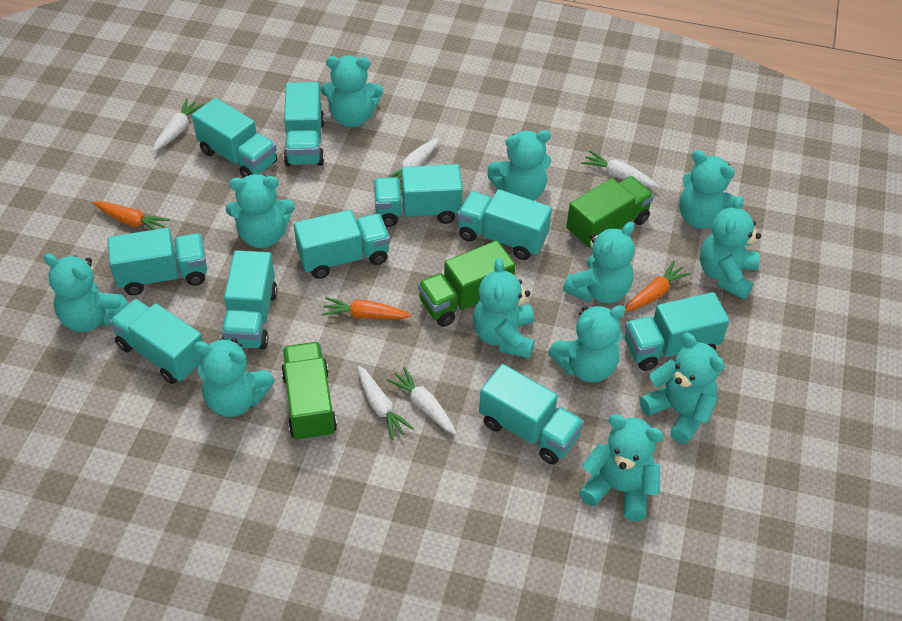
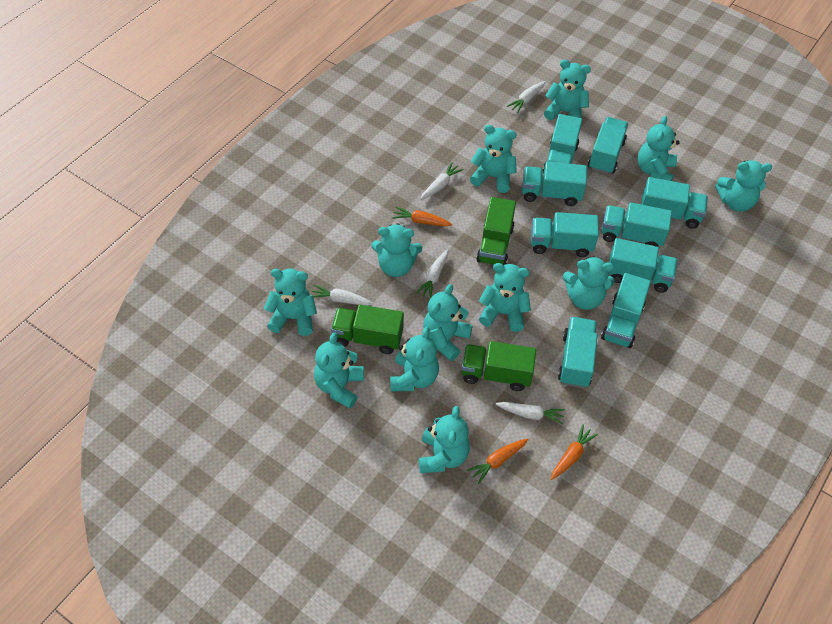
turquoise truck: 10 -> 9

